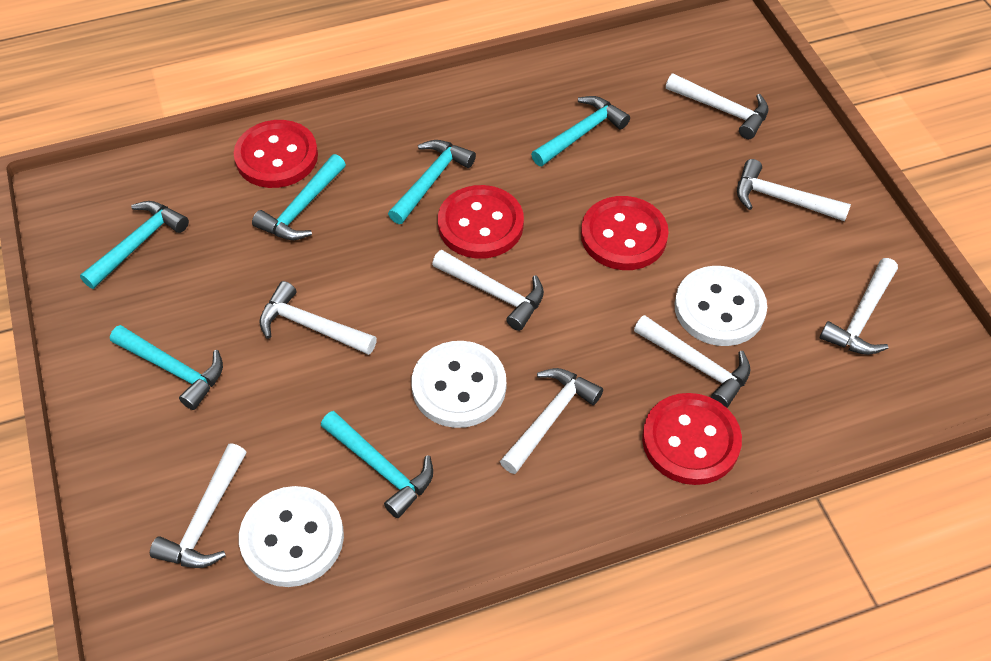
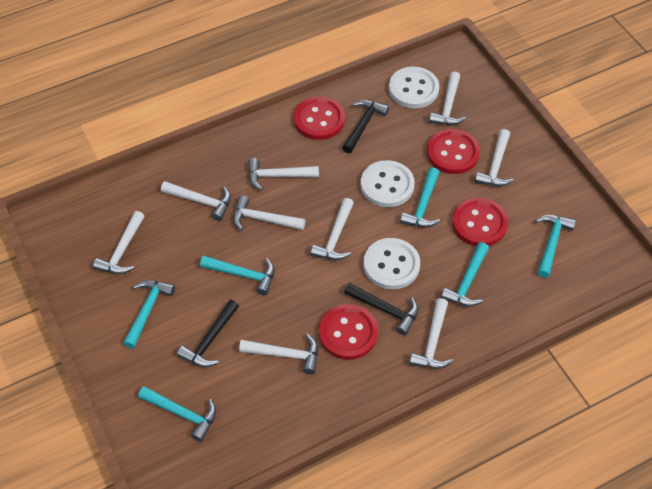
black hammer: 0 -> 3
white hammer: 8 -> 9

